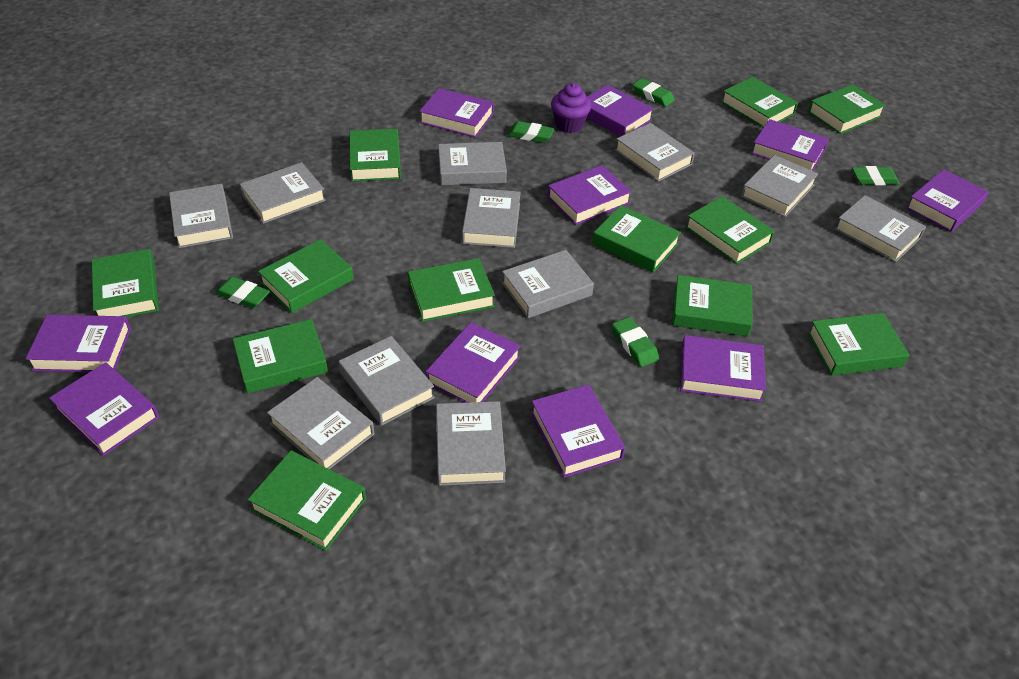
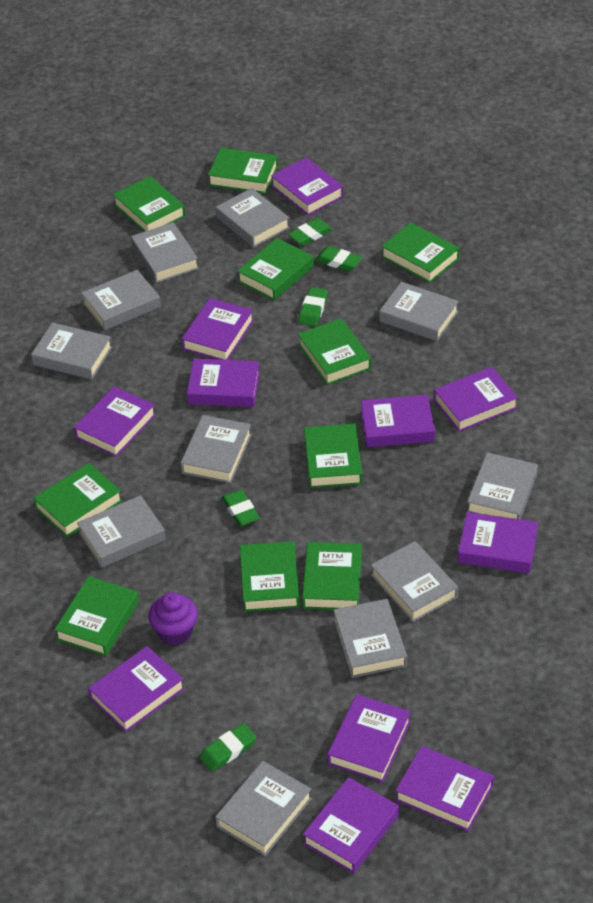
green book: 12 -> 10
purple book: 10 -> 11

